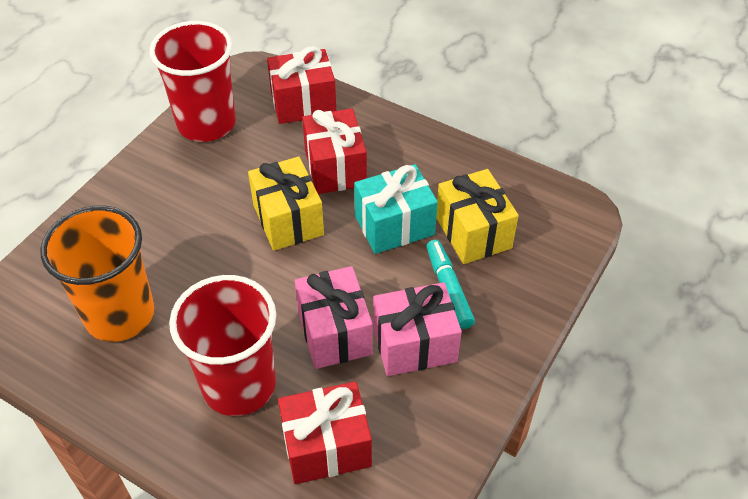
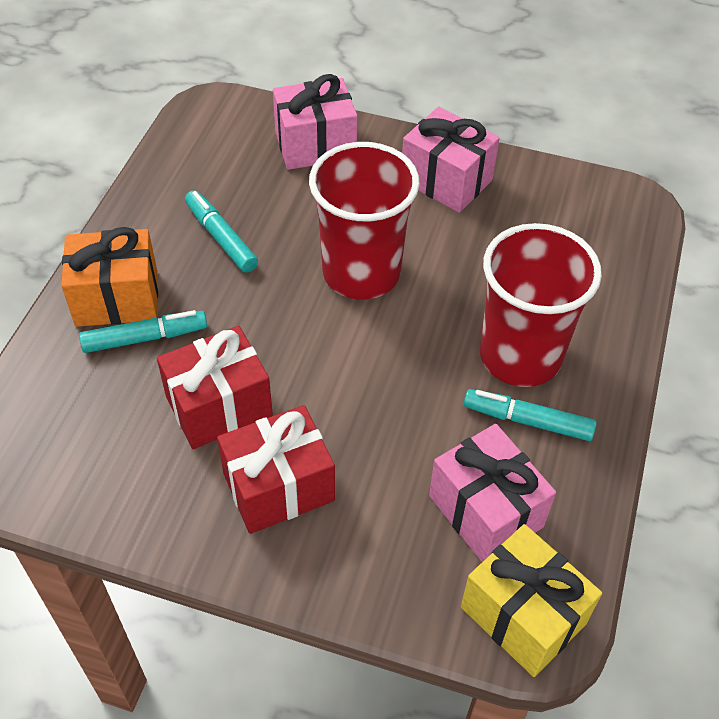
orange cup: 1 -> 0
orange gift: 0 -> 1
pink gift: 2 -> 3
red gift: 3 -> 2
turquoise gift: 1 -> 0
turquoise marker: 1 -> 3
yellow gift: 2 -> 1

